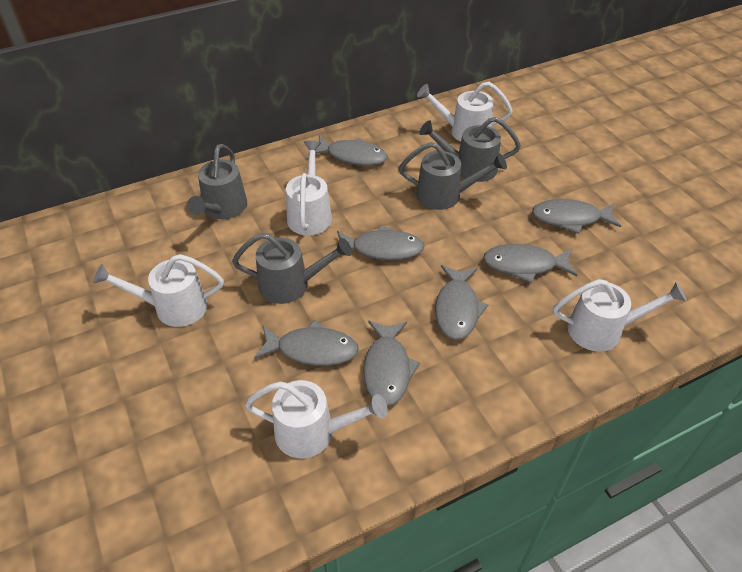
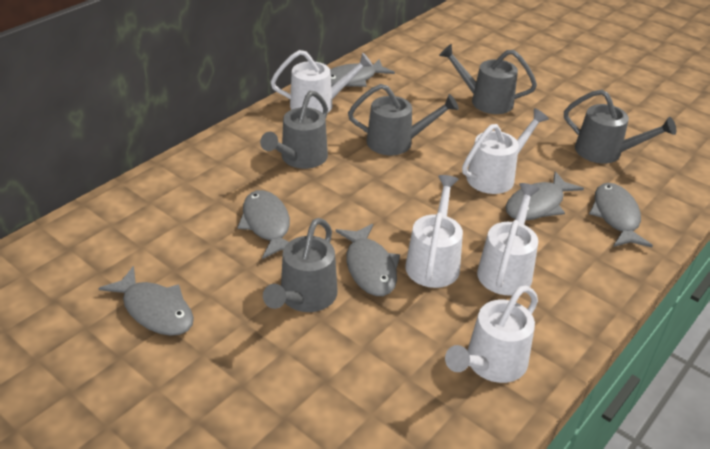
grey fish: 7 -> 6
grey watering can: 4 -> 5

